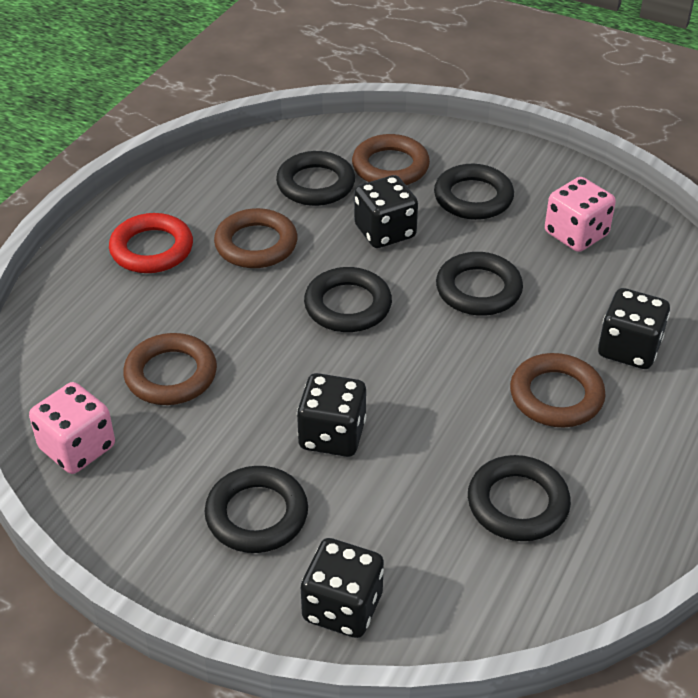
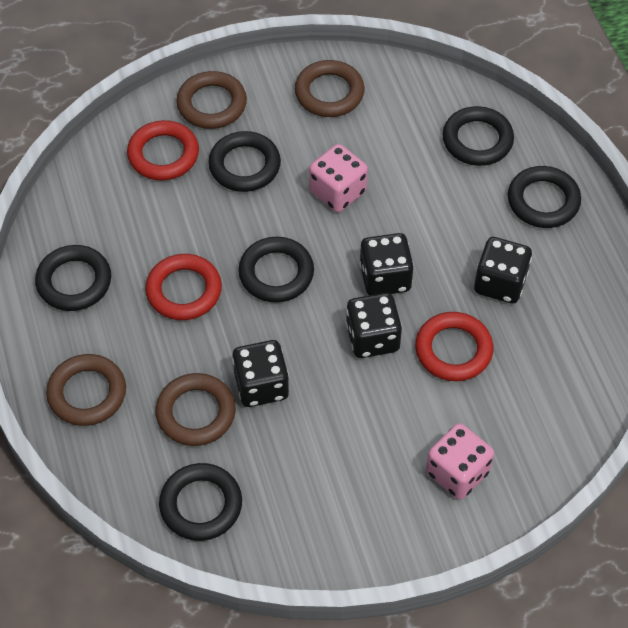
red ring: 1 -> 3

